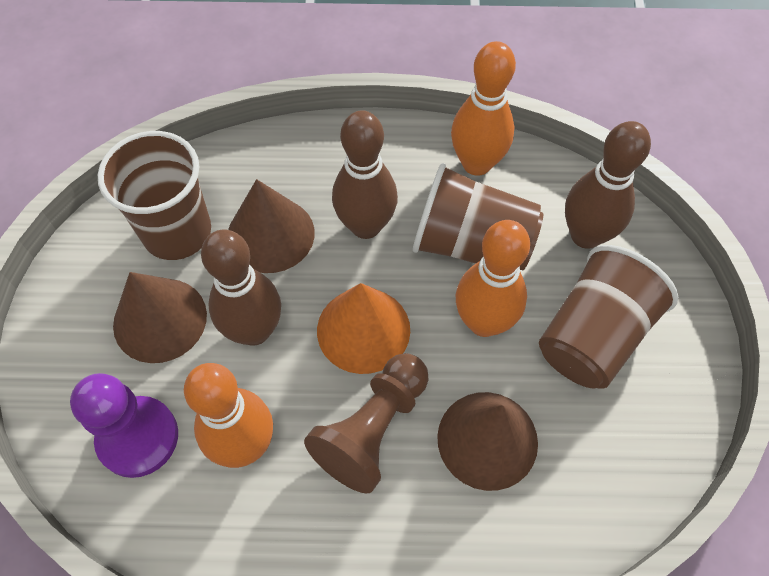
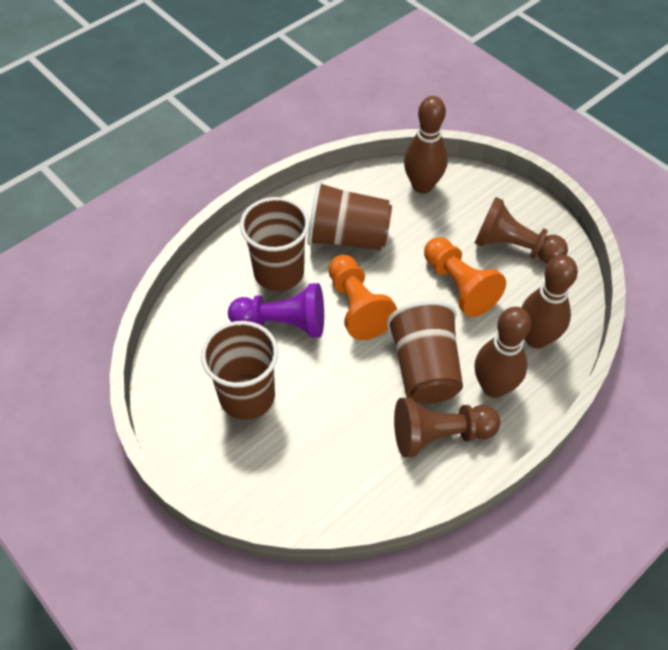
brown cone: 3 -> 0
brown cup: 3 -> 4
brown pawn: 1 -> 2
orange bowling pin: 3 -> 0
orange cone: 1 -> 0
orange pawn: 0 -> 2

